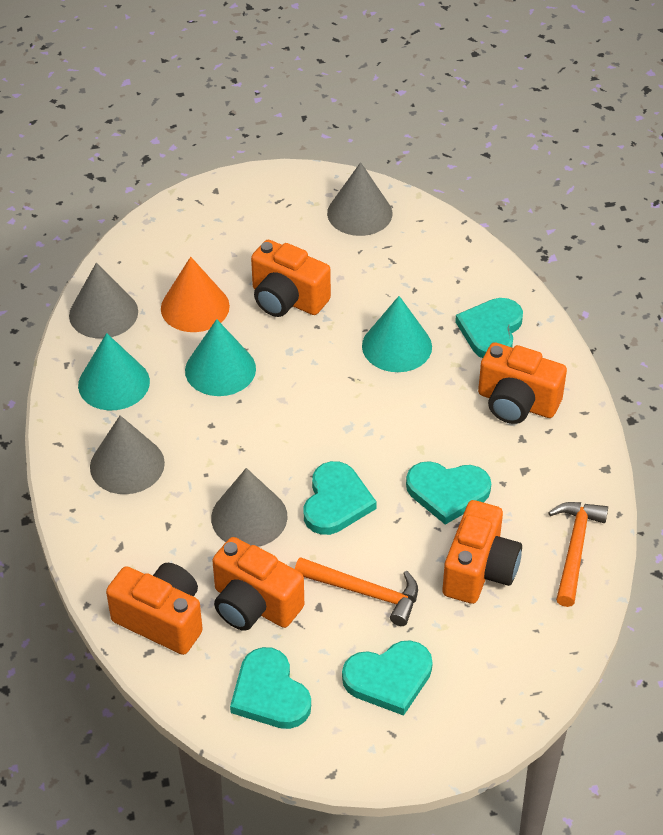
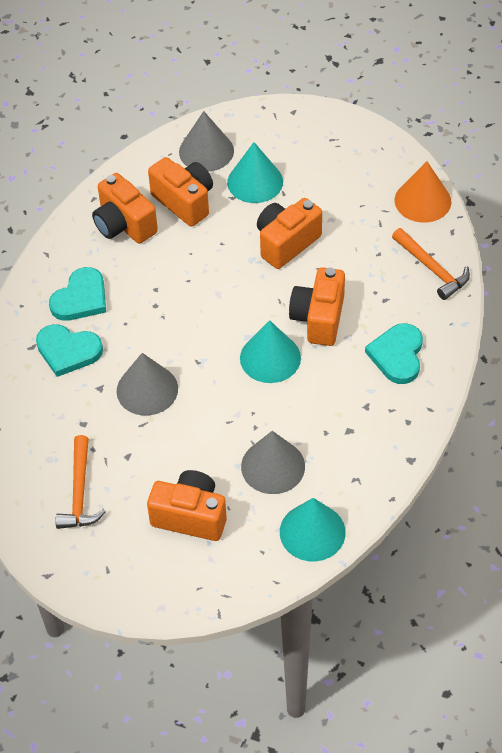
grey cone: 4 -> 3
turquoise heart: 5 -> 3

